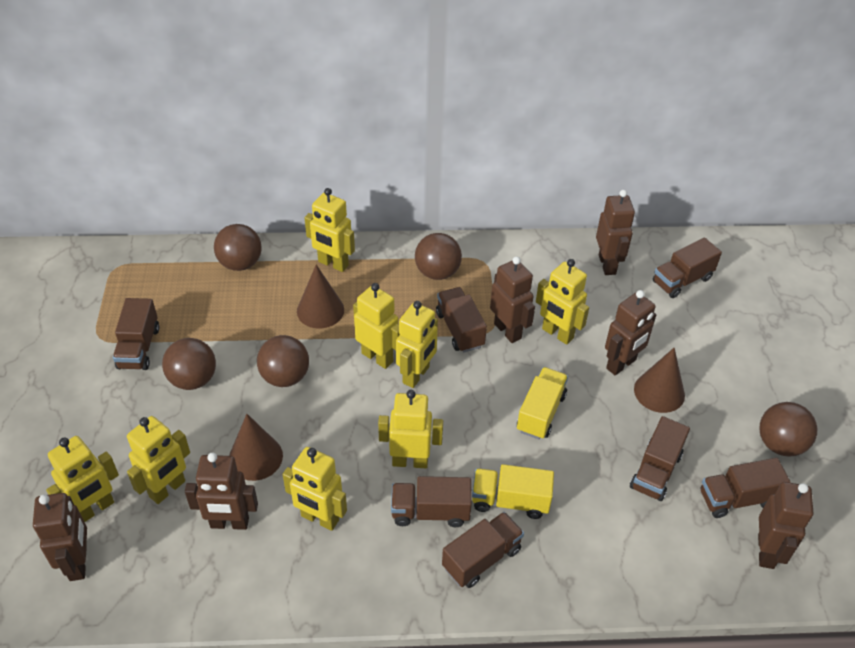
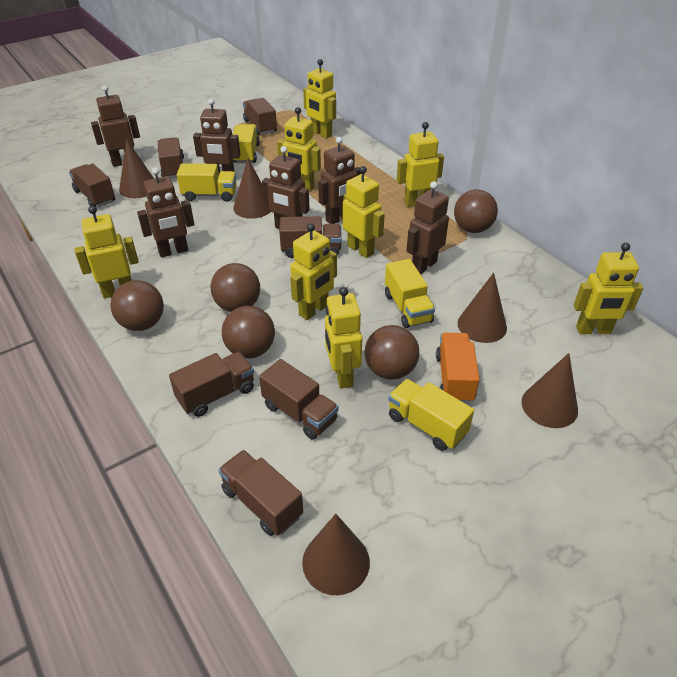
brown cone: 3 -> 5
orange truck: 0 -> 1
yellow truck: 2 -> 4

